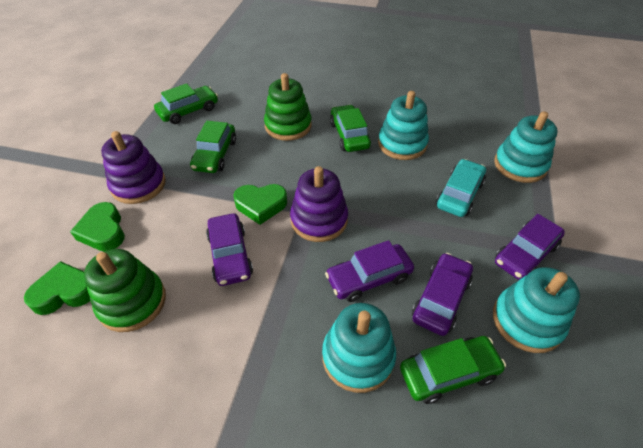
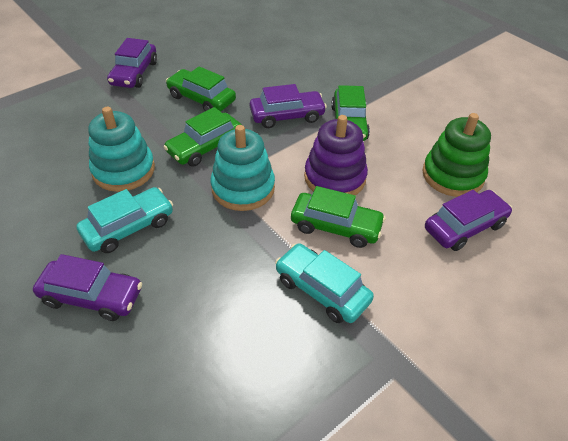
green heart: 3 -> 0
green stacking toy: 2 -> 1
purple stacking toy: 2 -> 1
turquoise car: 1 -> 2
turquoise stacking toy: 4 -> 2

